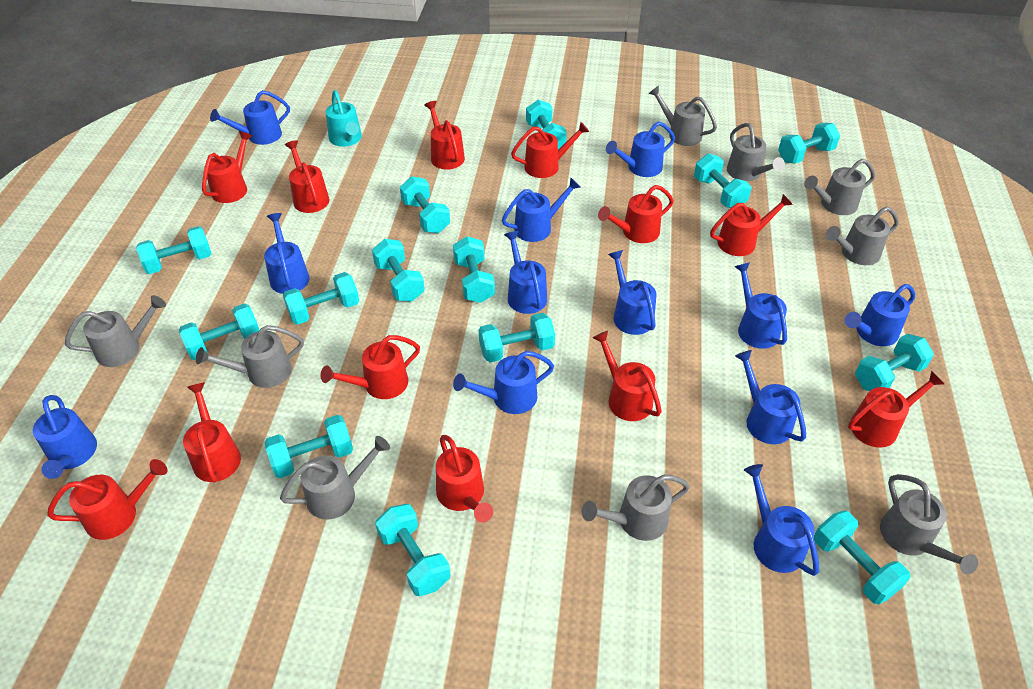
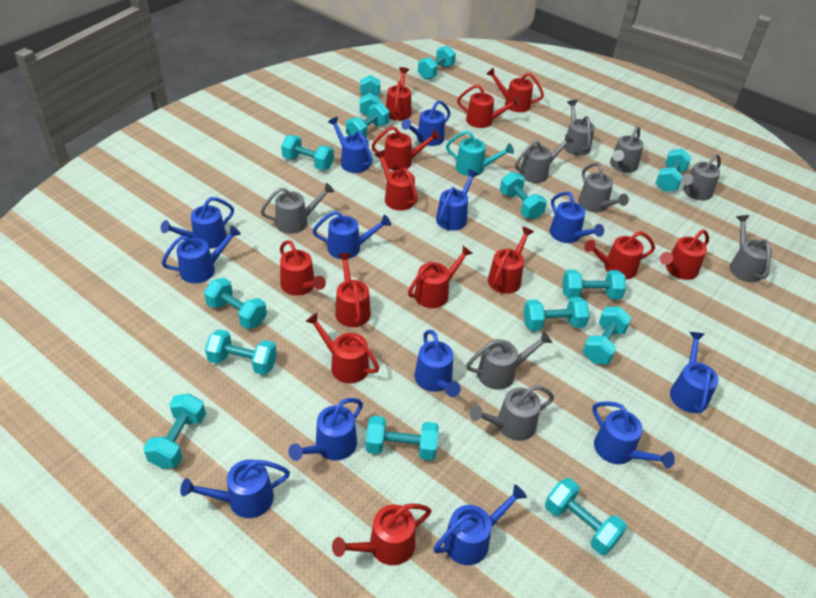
blue watering can: 12 -> 13
red watering can: 12 -> 13

